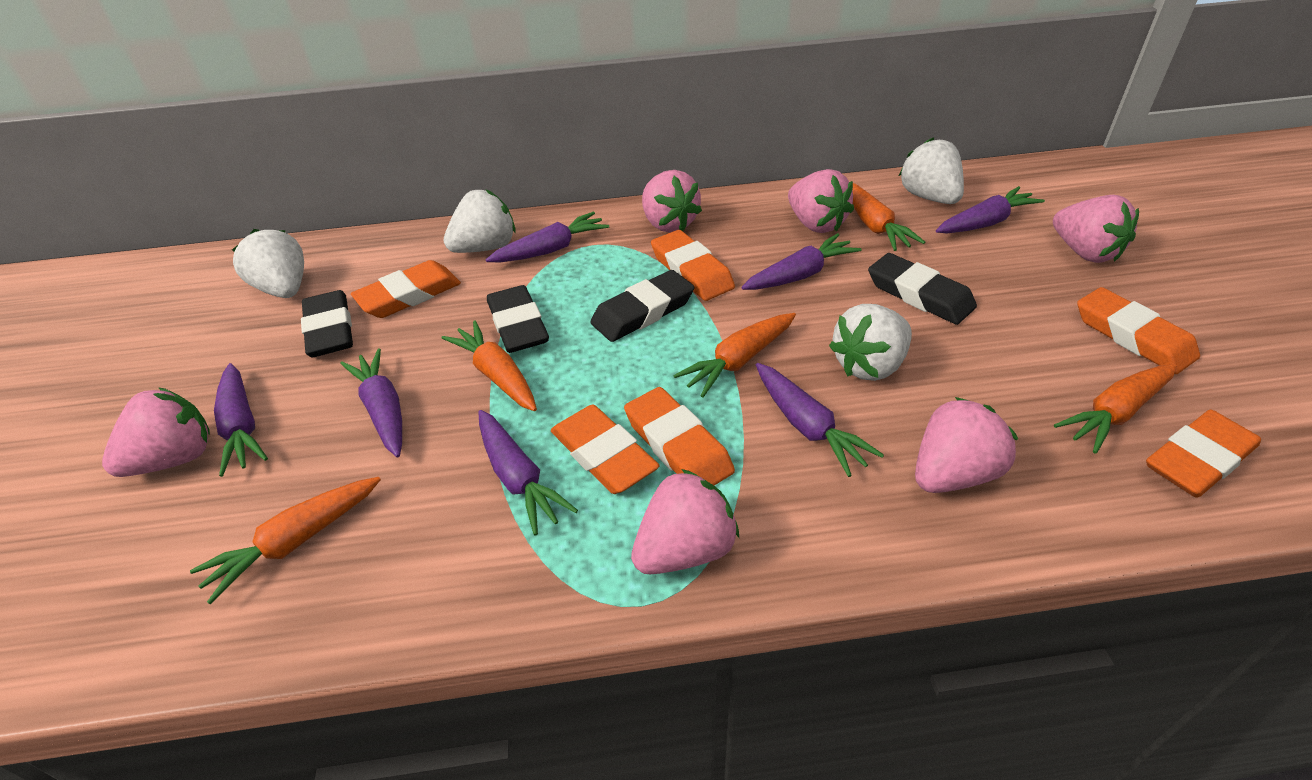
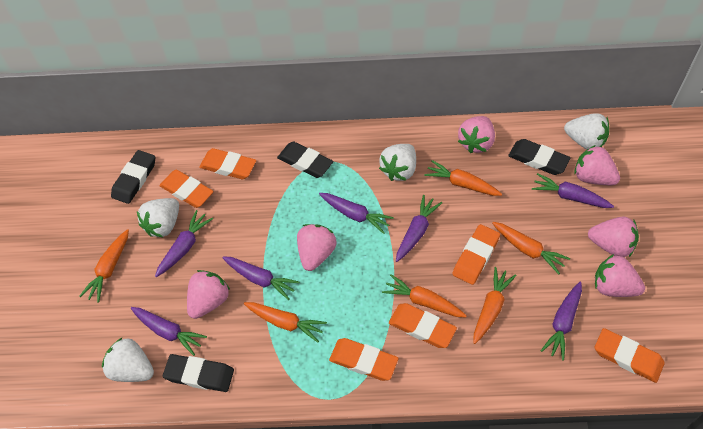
orange carrot: 5 -> 6

